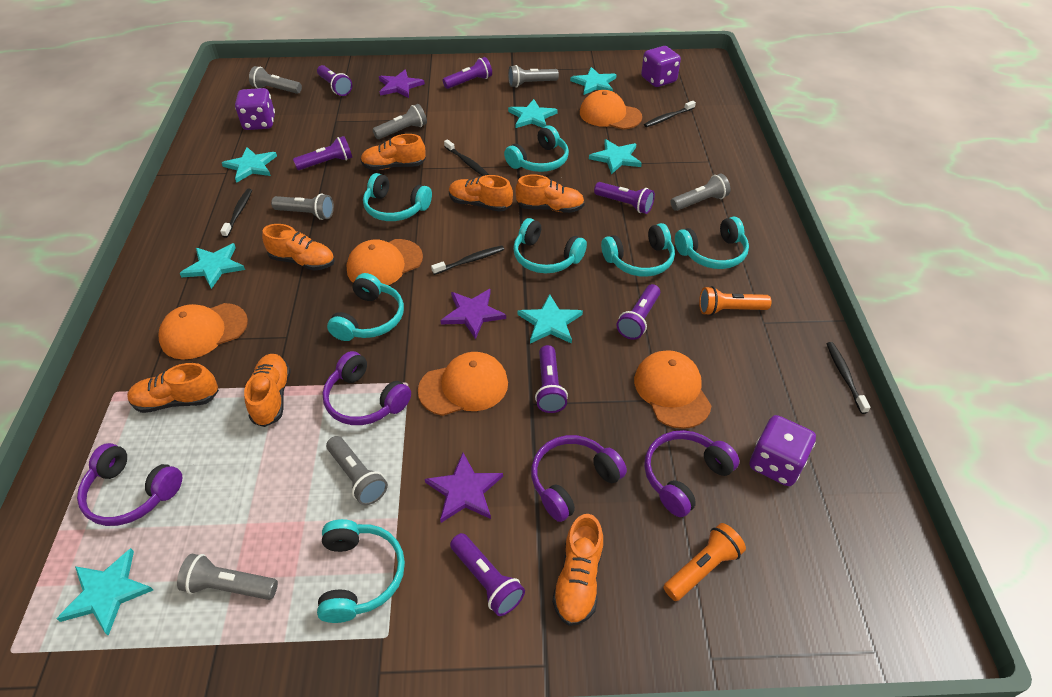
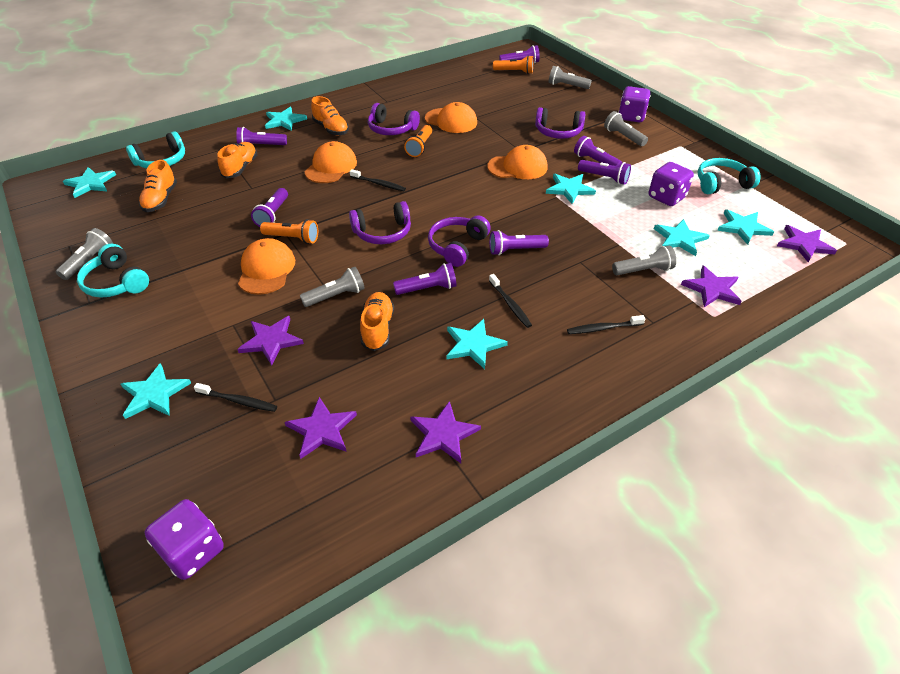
black toothbrush: 5 -> 4
grey flashlight: 7 -> 5
orange cap: 5 -> 4
orange flashlight: 2 -> 3
orange shoe: 7 -> 4
purple star: 3 -> 5
turquoise headphones: 7 -> 3

